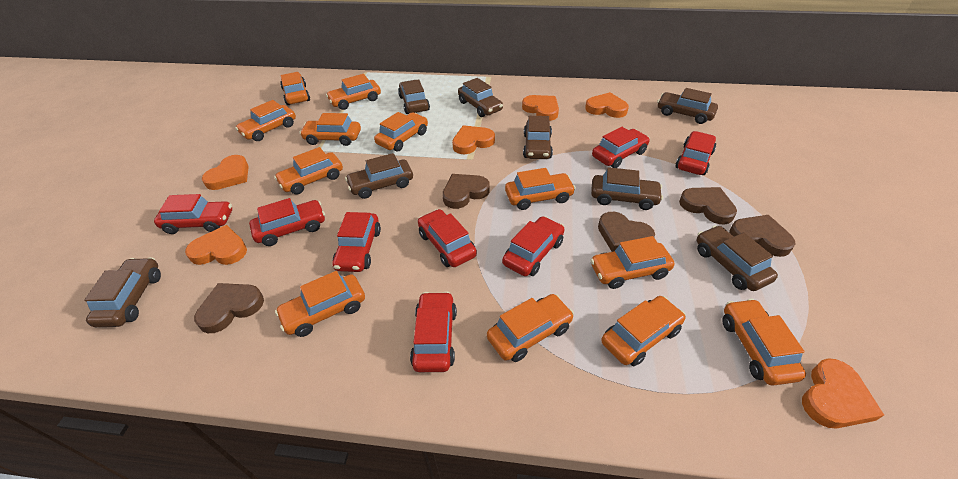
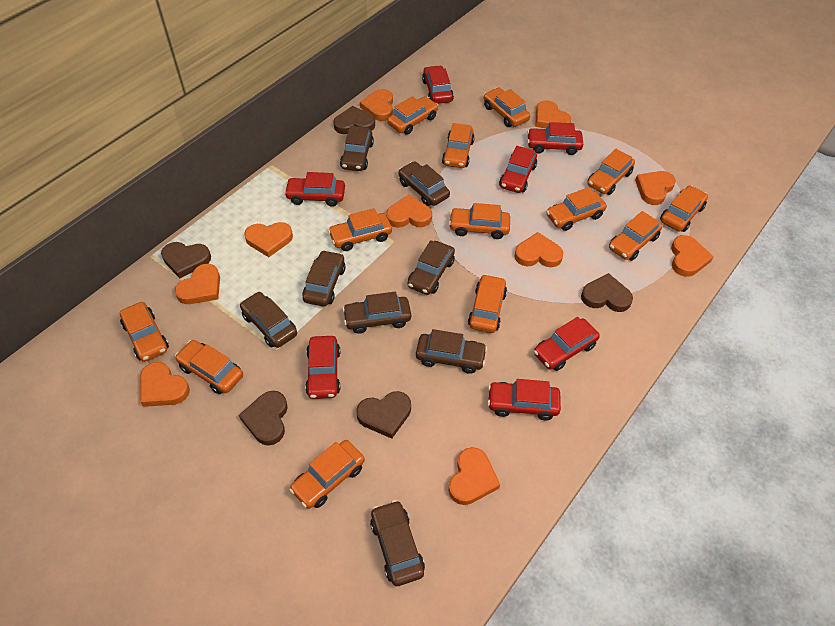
orange car: 12 -> 13
orange heart: 6 -> 10
red car: 8 -> 7

